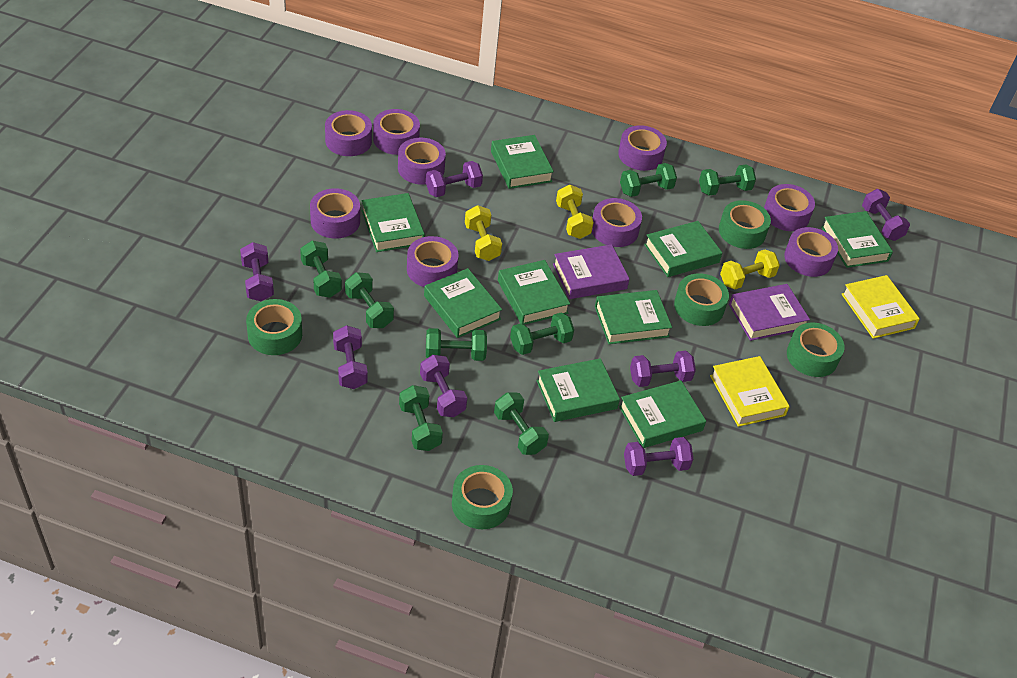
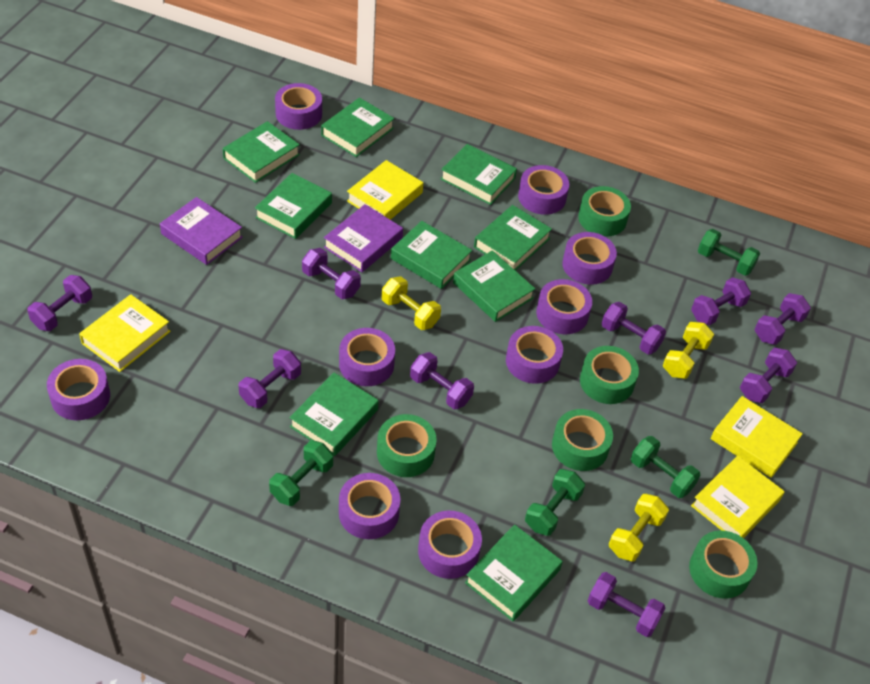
green dumbbell: 8 -> 4
purple dumbbell: 7 -> 9
yellow book: 2 -> 4

